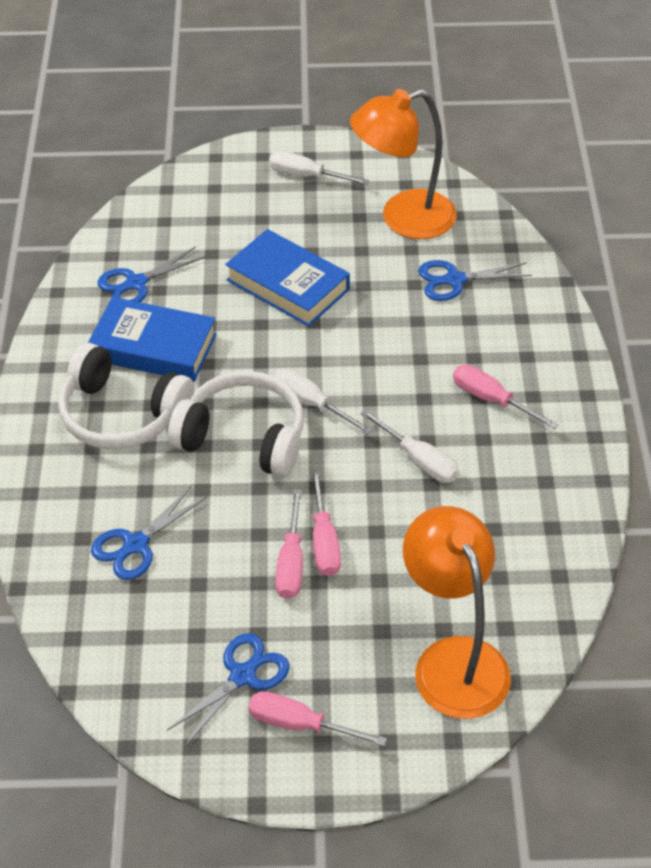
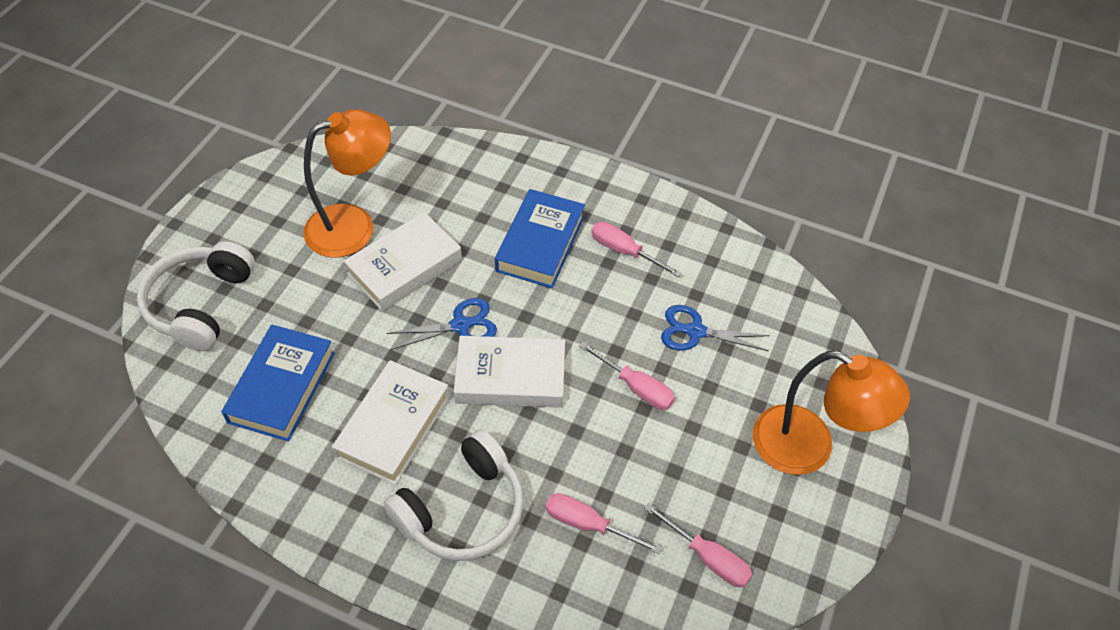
blue scissors: 4 -> 2
white book: 0 -> 3
white screwdriver: 3 -> 0

